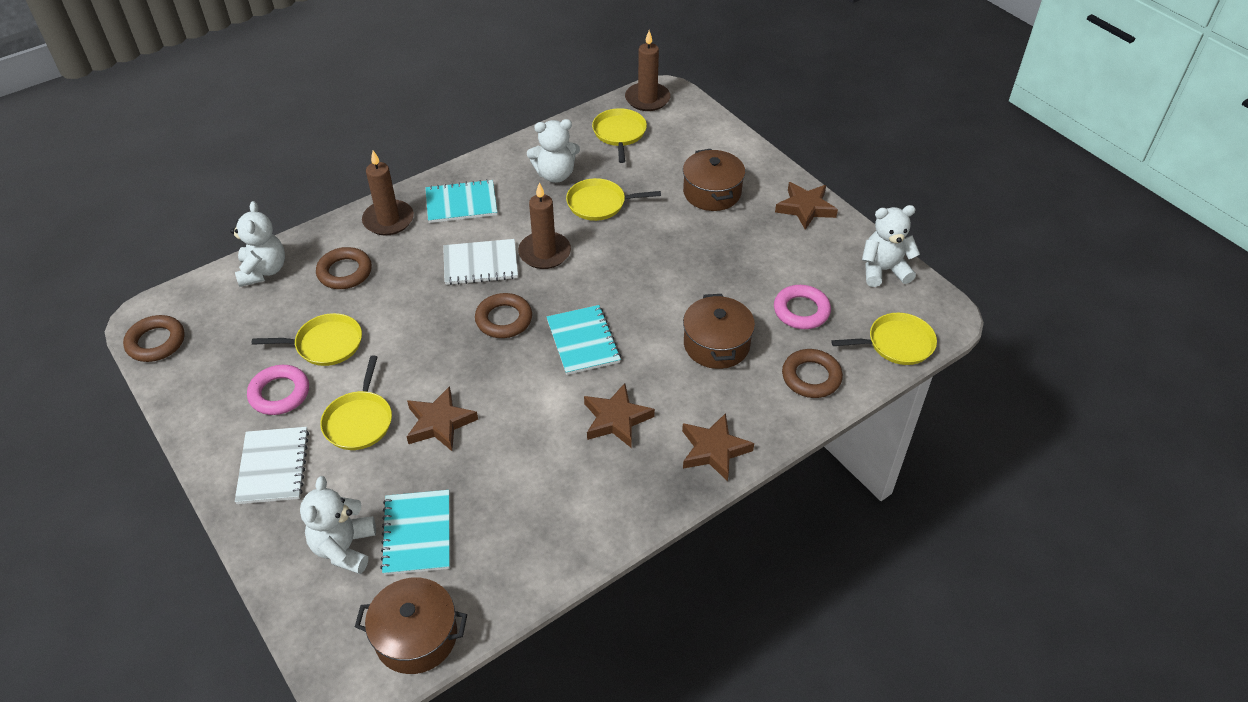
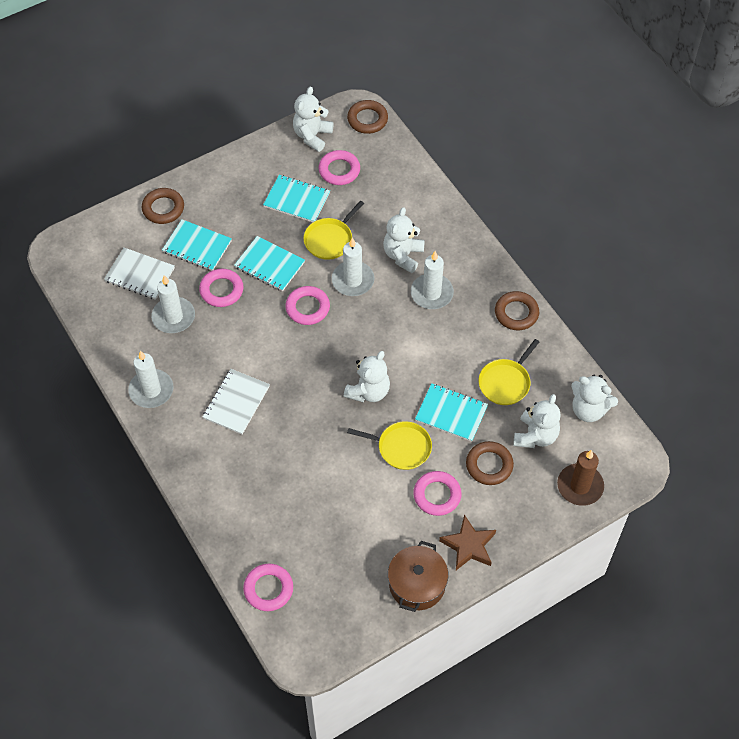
brown candle: 3 -> 1
brown pot: 3 -> 1
brown star: 4 -> 1
pink ring: 2 -> 5
turquoise notebook: 3 -> 4
white candle: 0 -> 4
white teddy bear: 4 -> 5
yellow pan: 5 -> 3

